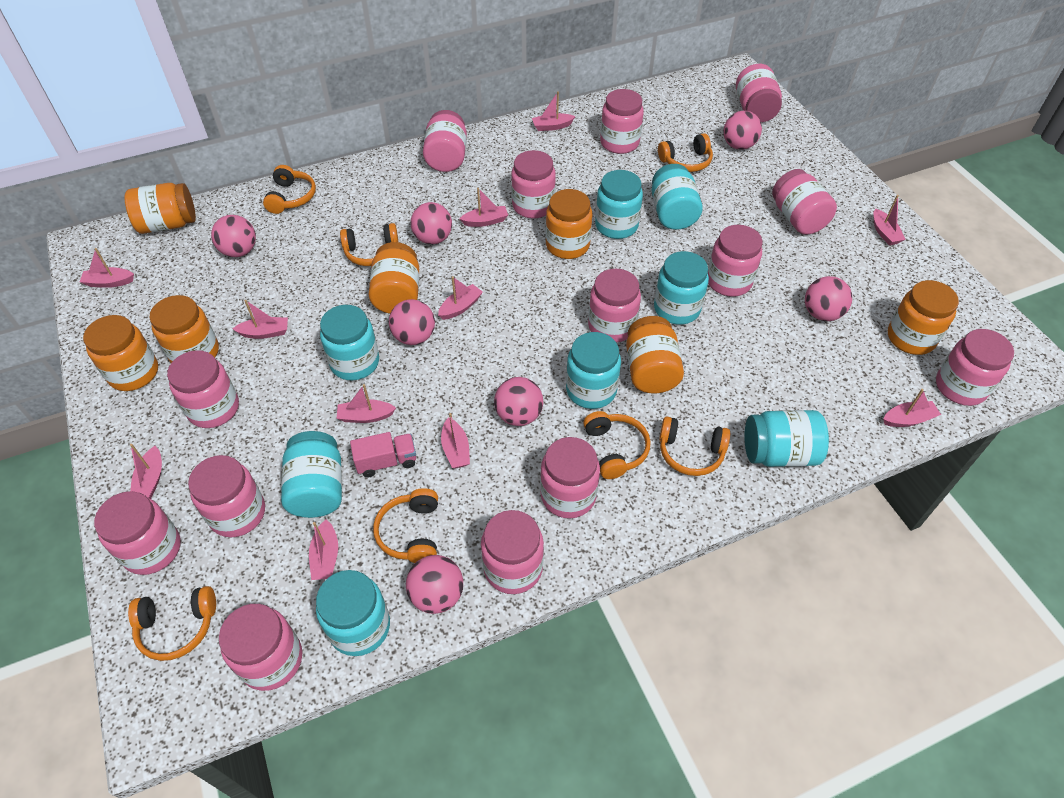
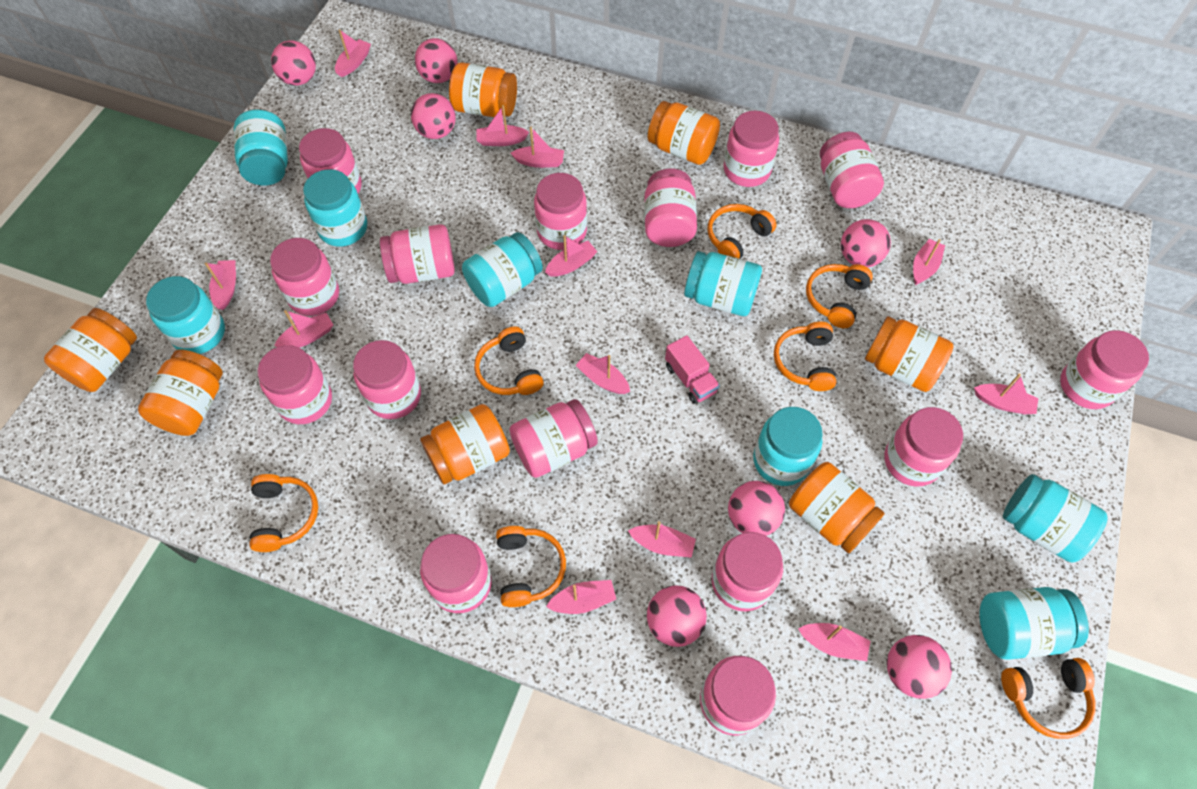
pink boat: 11 -> 12
pink jar: 14 -> 15

